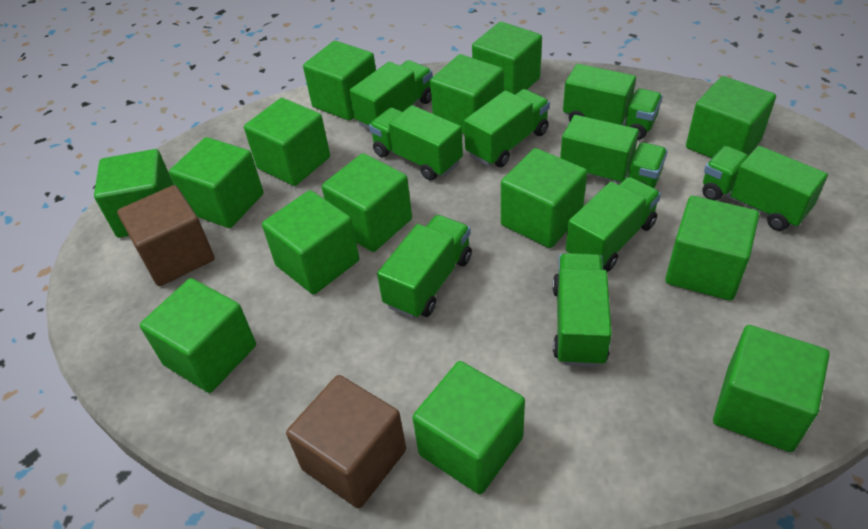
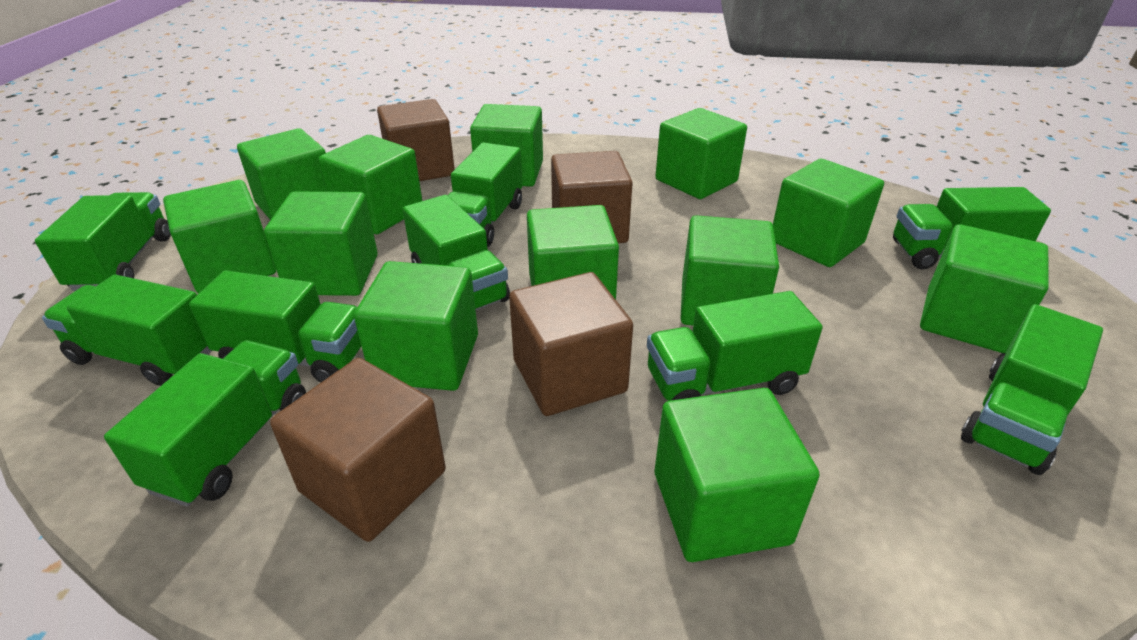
brown cube: 2 -> 4
green cube: 14 -> 12

